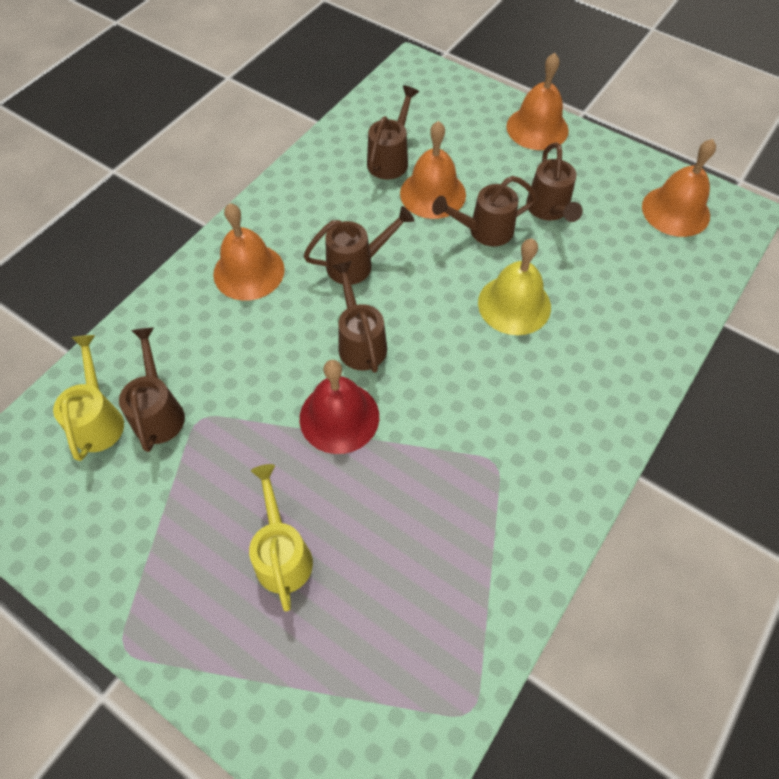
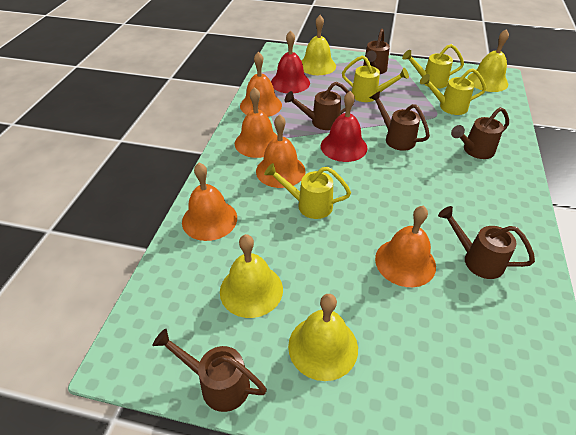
orange bell: 4 -> 5
red bell: 1 -> 2
yellow bell: 1 -> 4
yellow watering can: 2 -> 4

